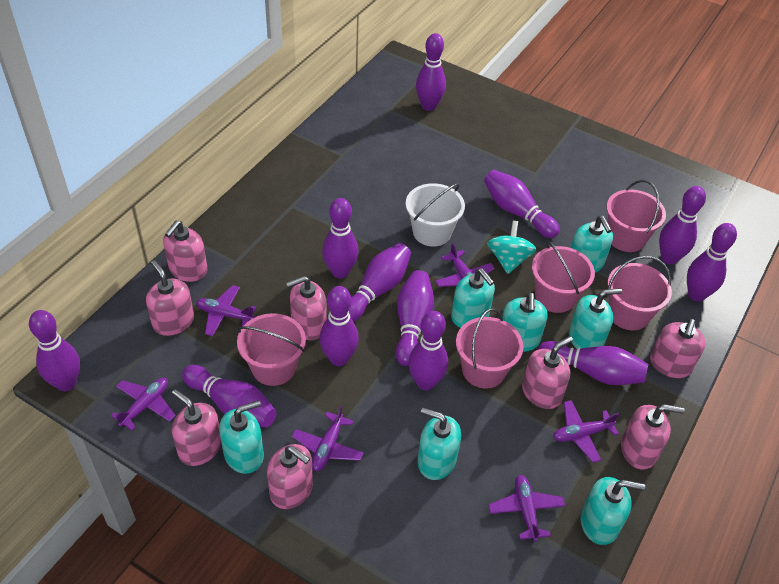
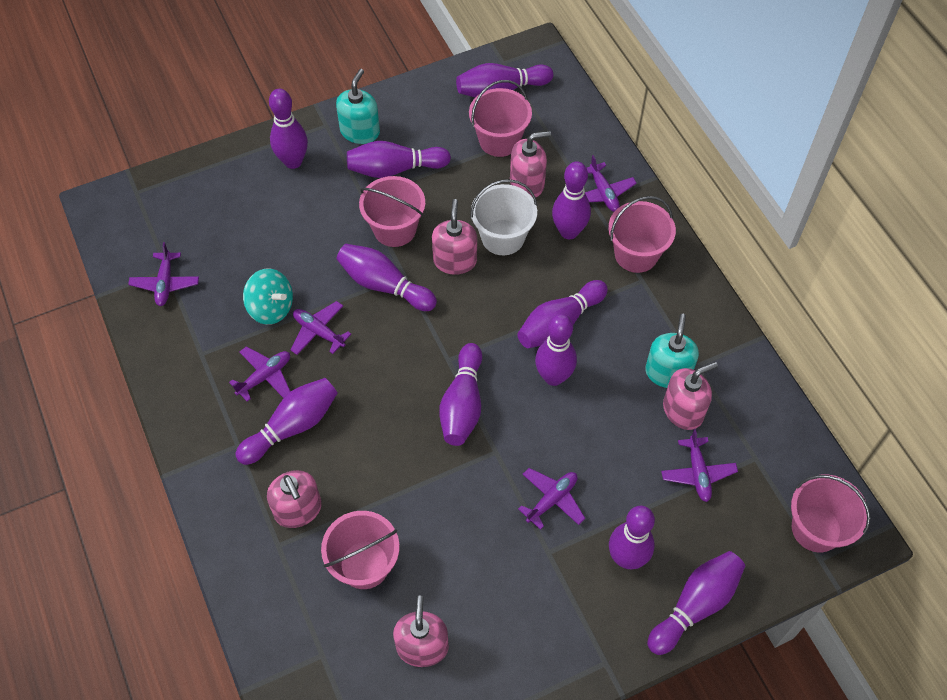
pink soap dispenser: 8 -> 5
purple bowling pin: 12 -> 11
turquoise soap dispenser: 7 -> 2

